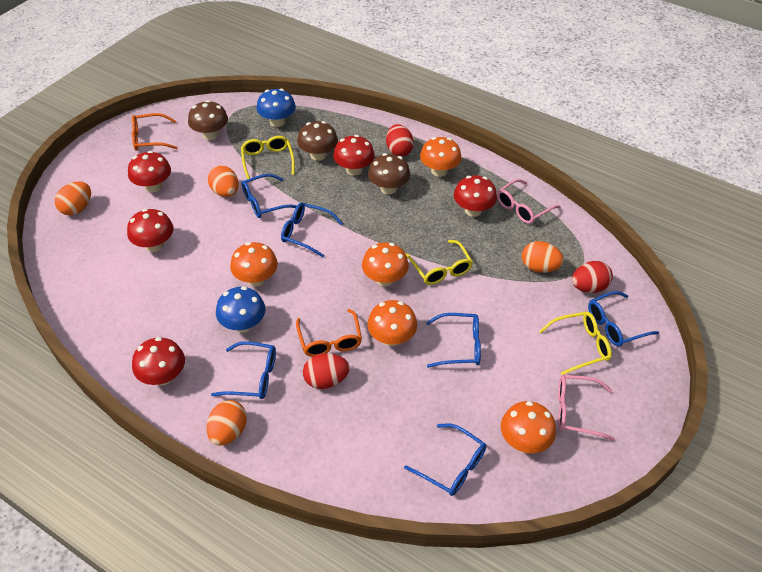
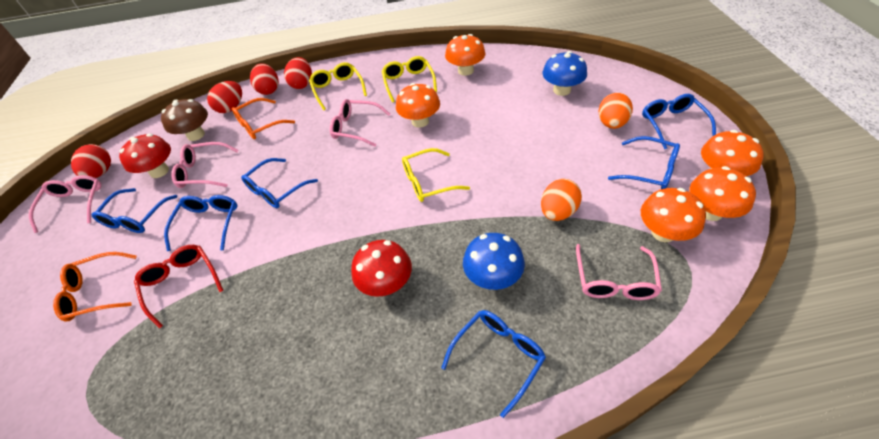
brown mushroom: 3 -> 1
orange egg: 4 -> 2
pink glasses: 2 -> 4
red egg: 3 -> 4
red glasses: 0 -> 1
red mushroom: 5 -> 2

